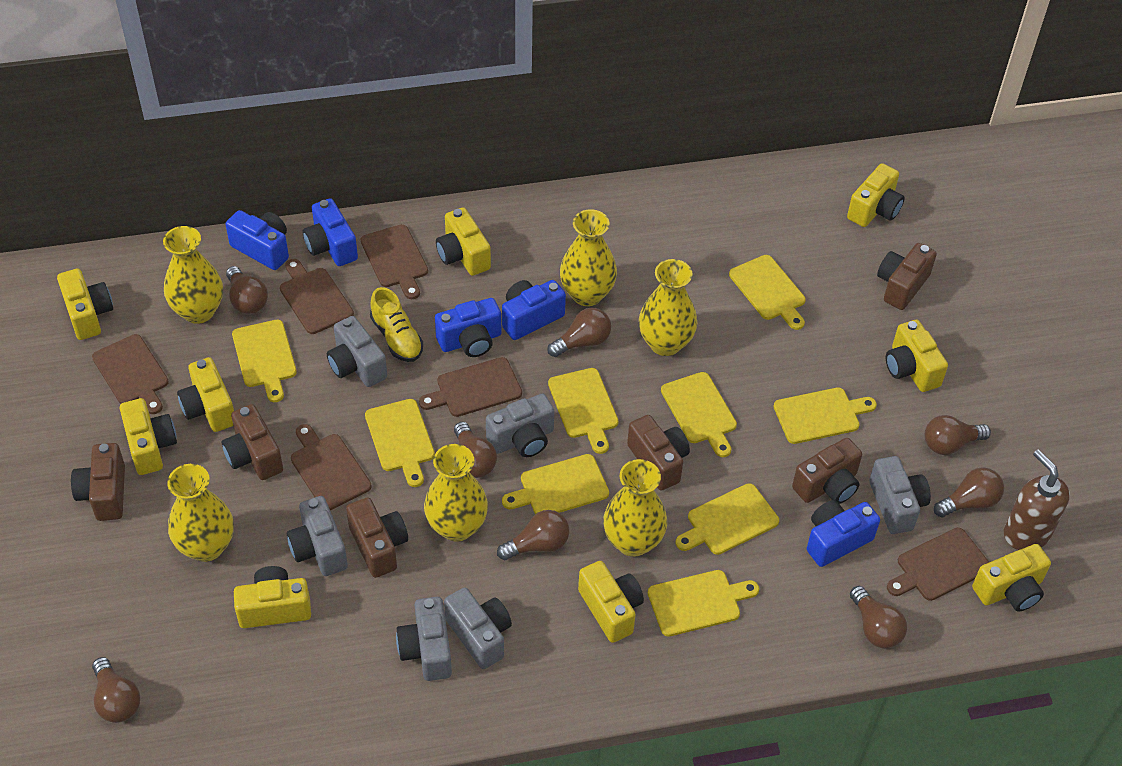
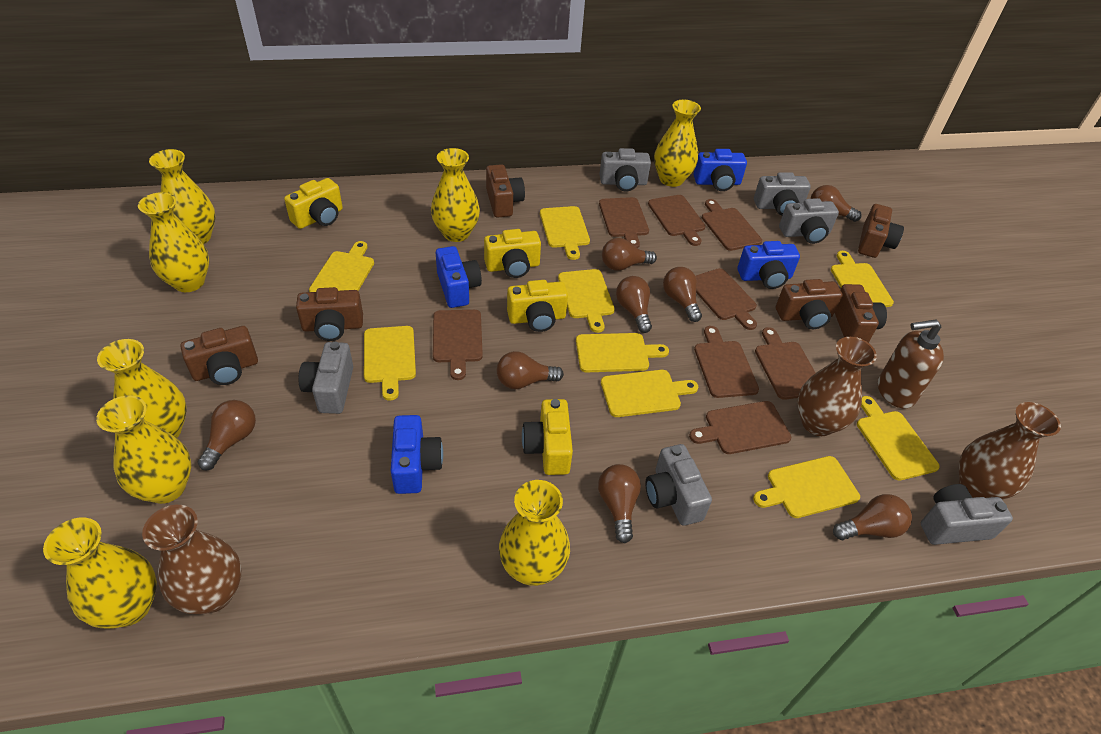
blue camera: 5 -> 4
brown cutting board: 6 -> 8
brown vase: 0 -> 3
yellow camera: 9 -> 4
yellow shoe: 1 -> 0
yellow vase: 6 -> 8

